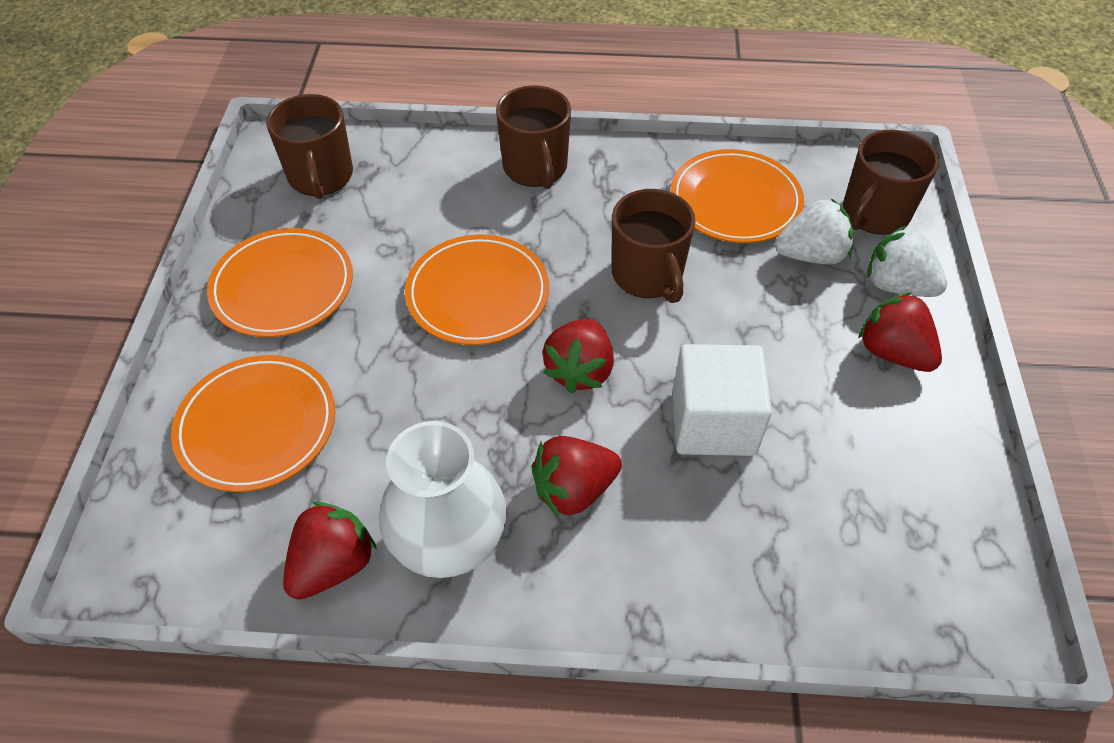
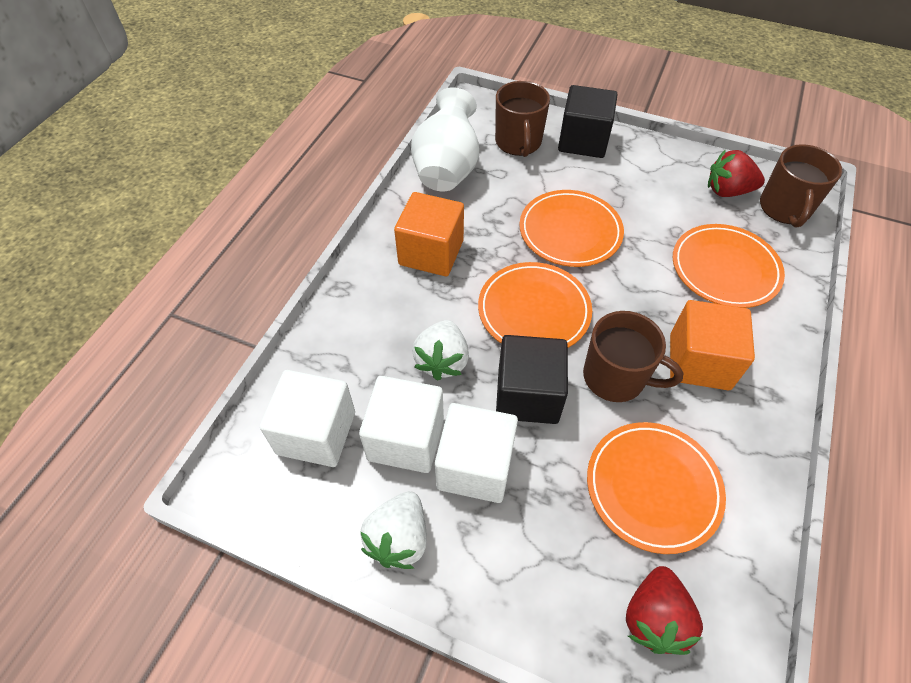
black cube: 0 -> 2
brown mug: 4 -> 3
orange cube: 0 -> 2
red strawberry: 4 -> 2
white cube: 1 -> 3

